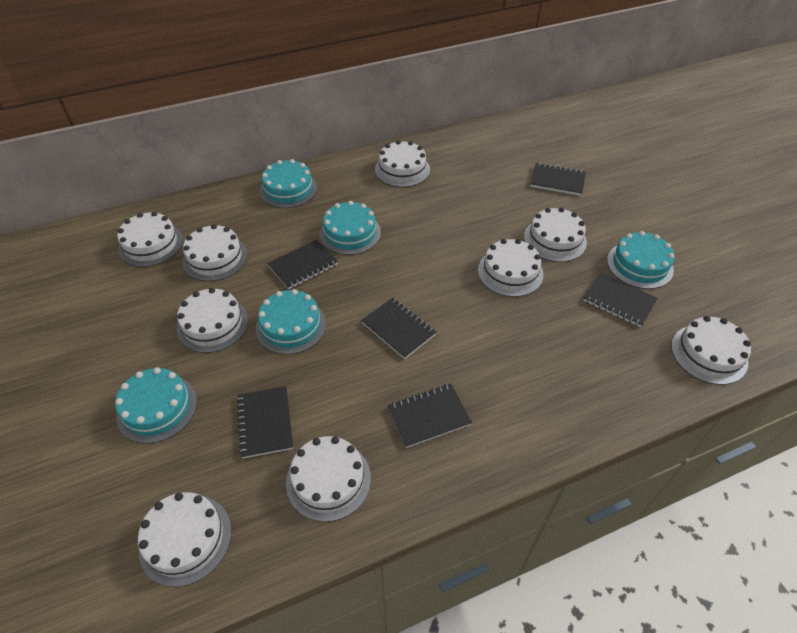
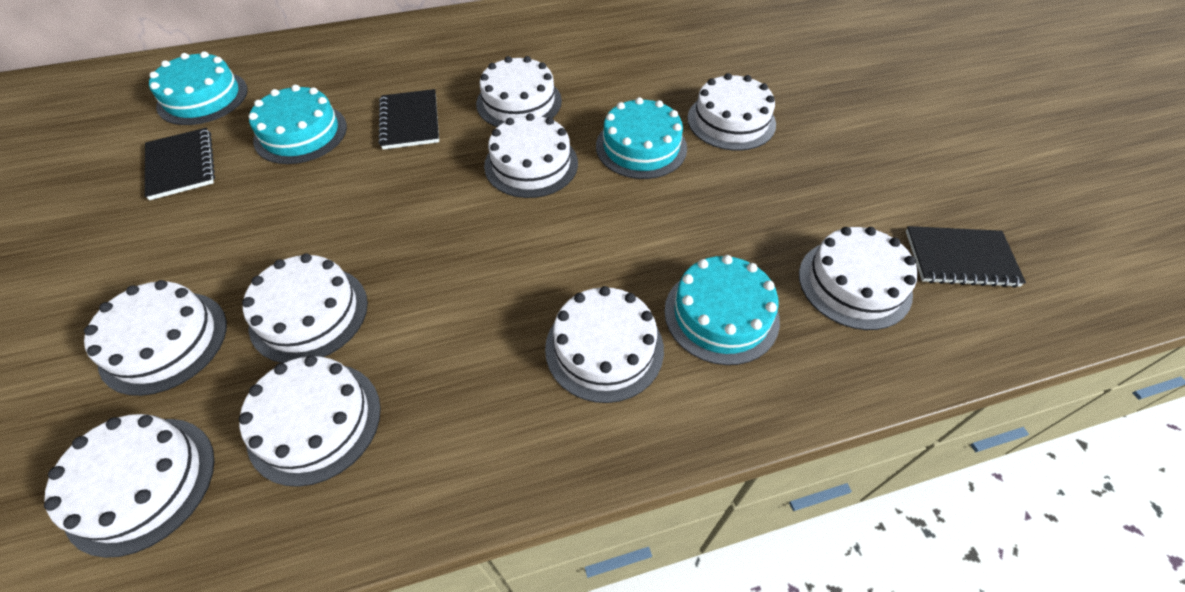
black notebook: 6 -> 3
turquoise cake: 5 -> 4

